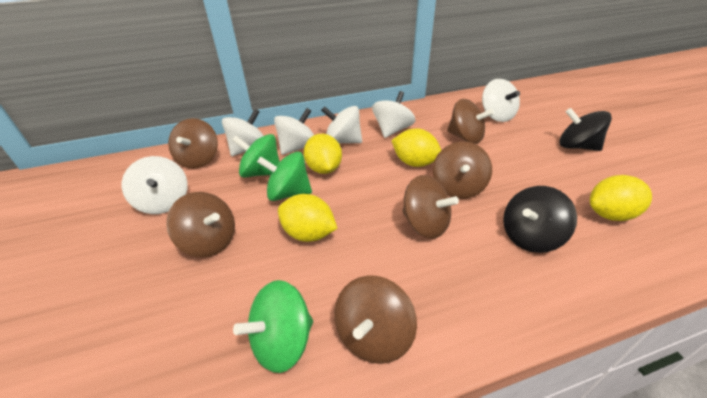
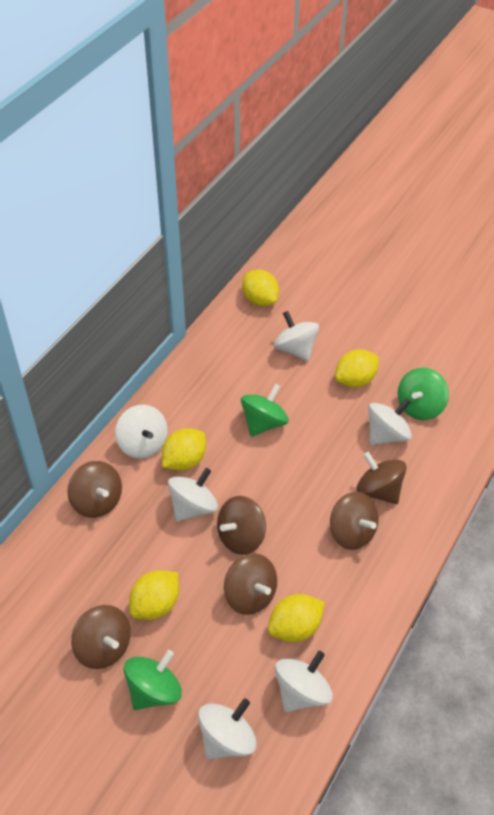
black spinning top: 2 -> 0
yellow lemon: 4 -> 5

